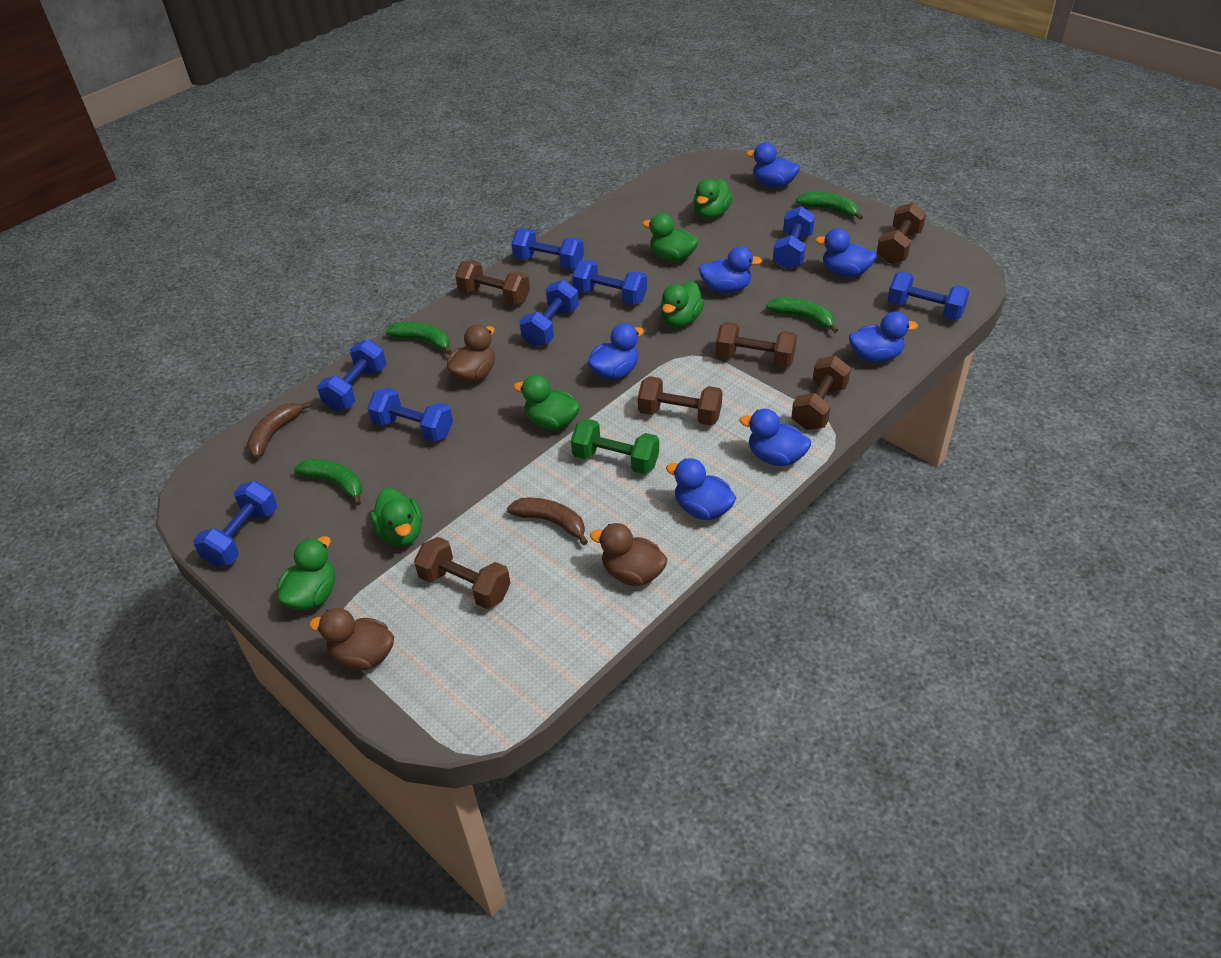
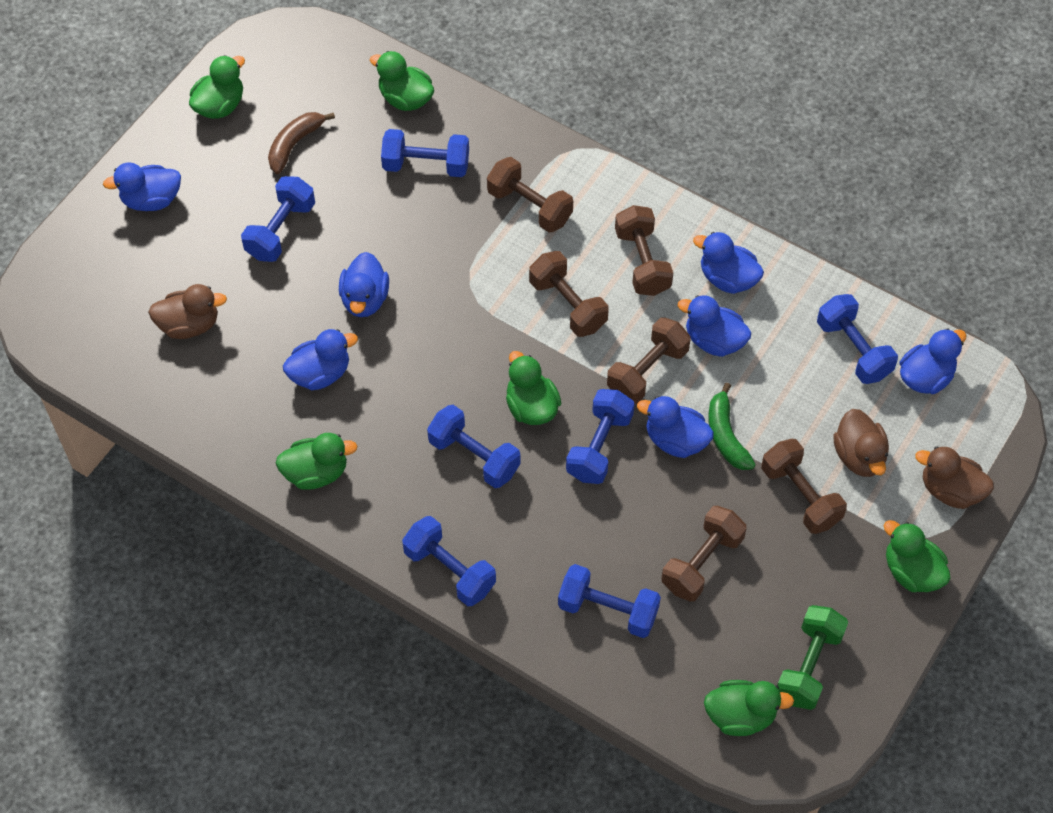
blue dumbbell: 8 -> 7
brown banana: 2 -> 1
green banana: 4 -> 1

